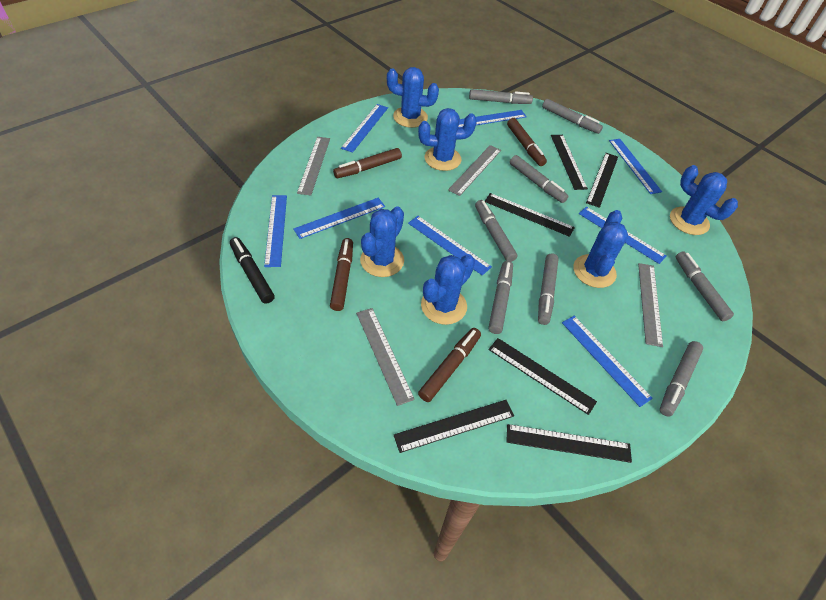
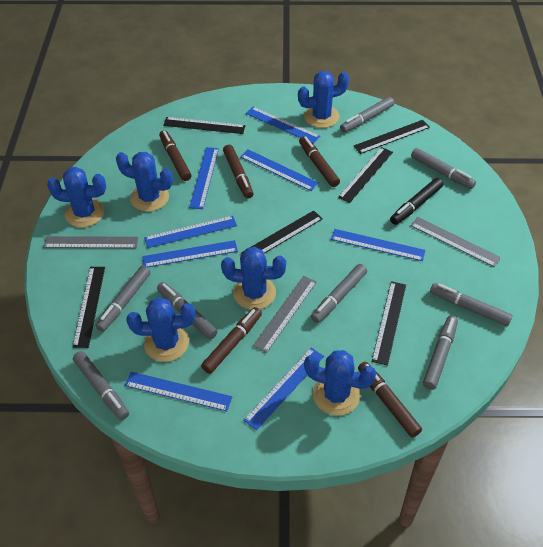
brown marker: 4 -> 5
grey ruler: 4 -> 3

